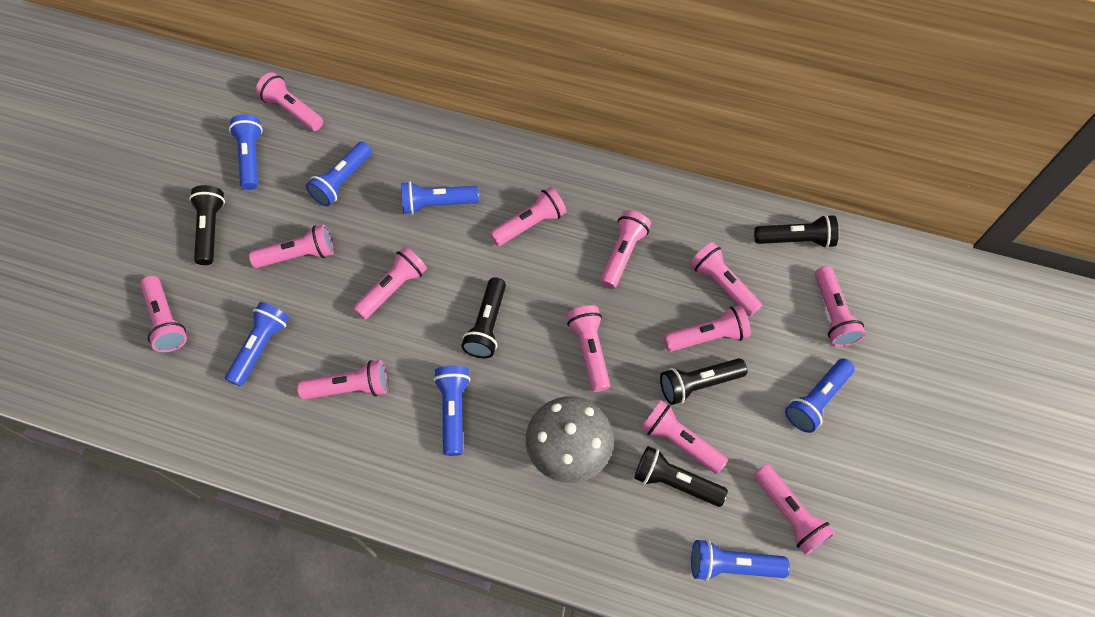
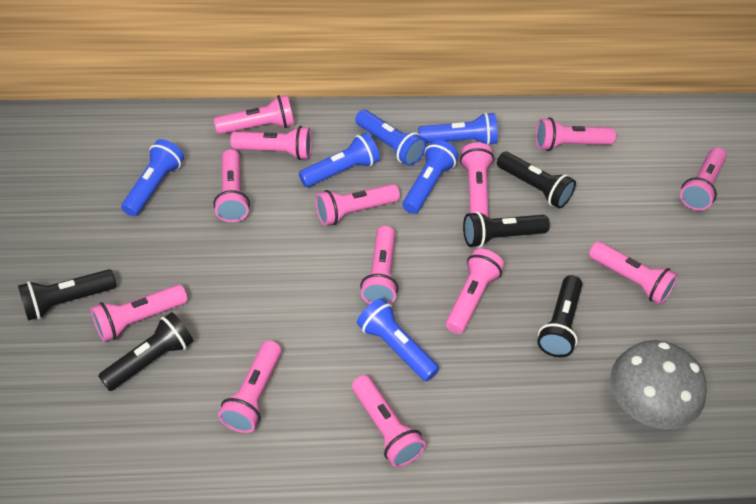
blue flashlight: 7 -> 6

